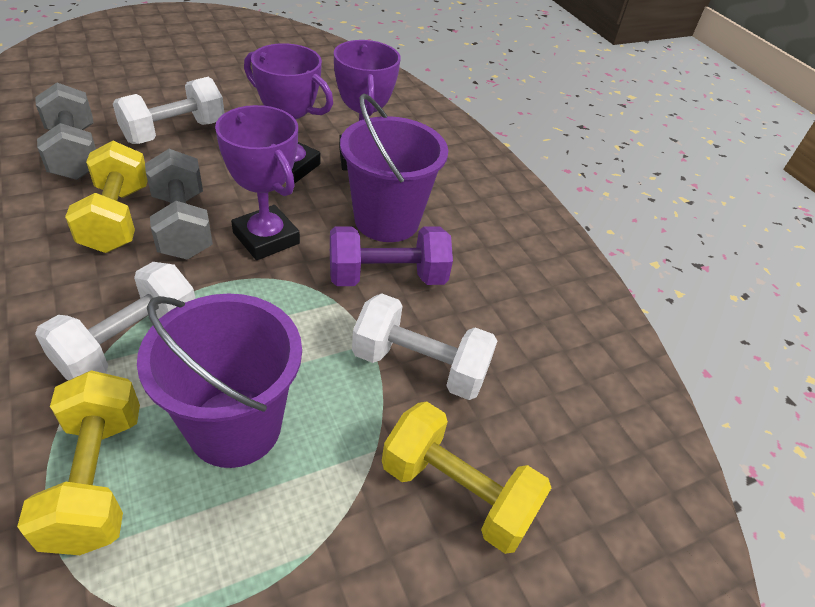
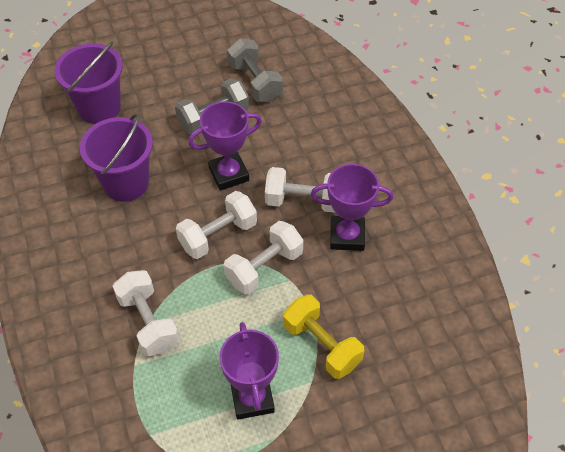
purple dumbbell: 1 -> 0
white dumbbell: 3 -> 4
yellow dumbbell: 3 -> 1

